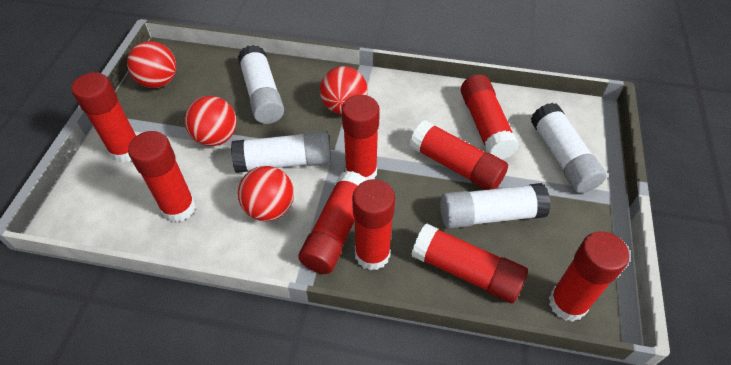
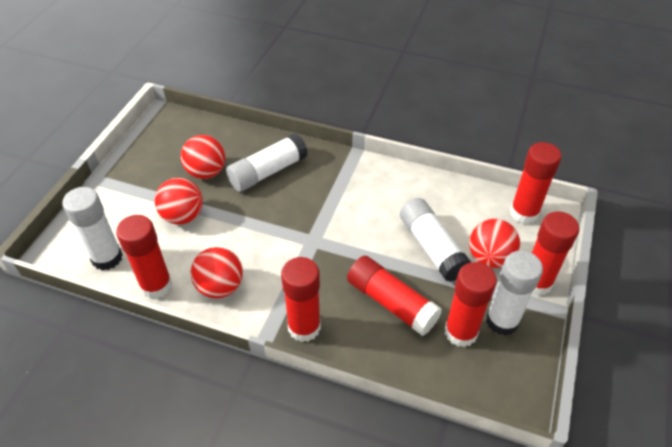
red glue stick: 9 -> 6

